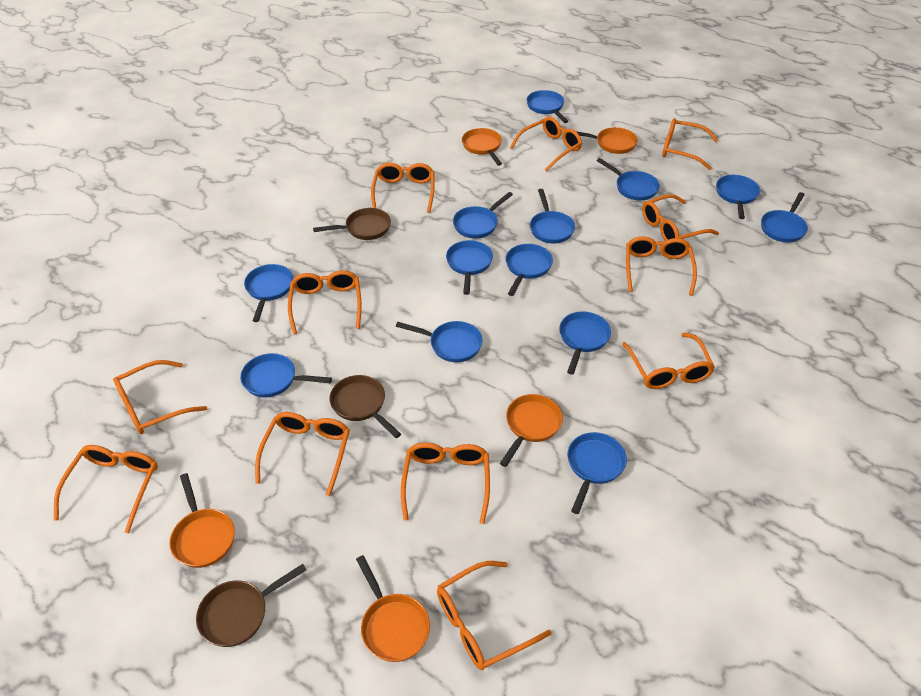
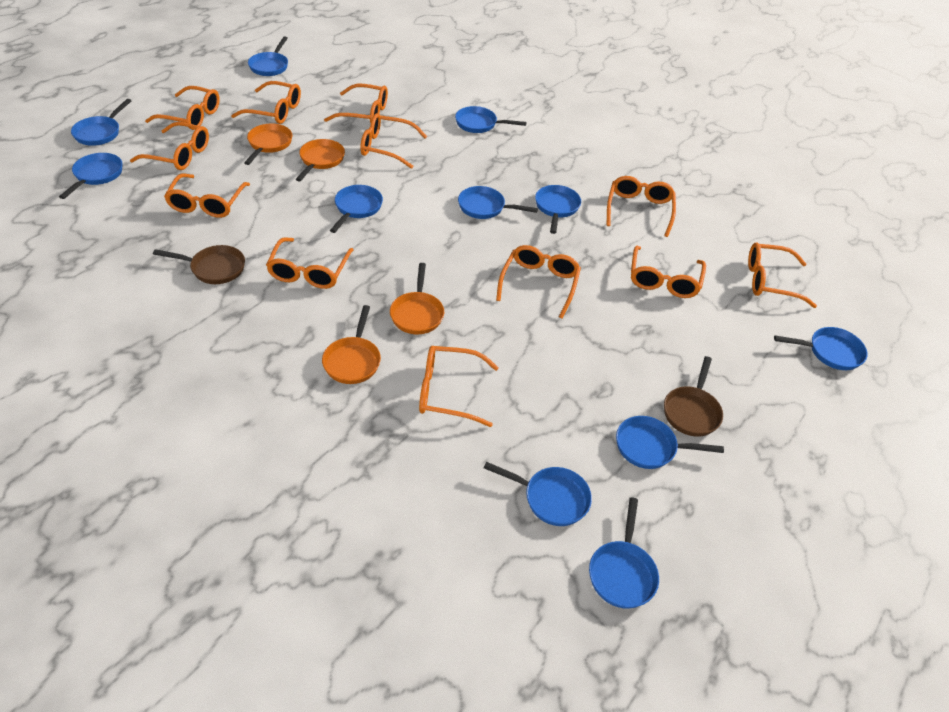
blue pan: 13 -> 11
brown pan: 3 -> 2
orange pan: 5 -> 4

